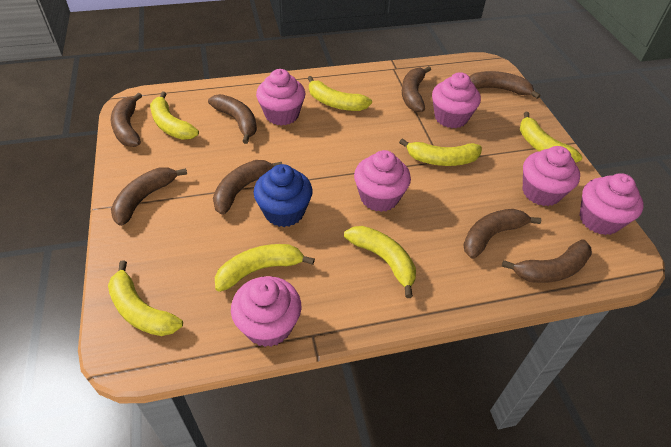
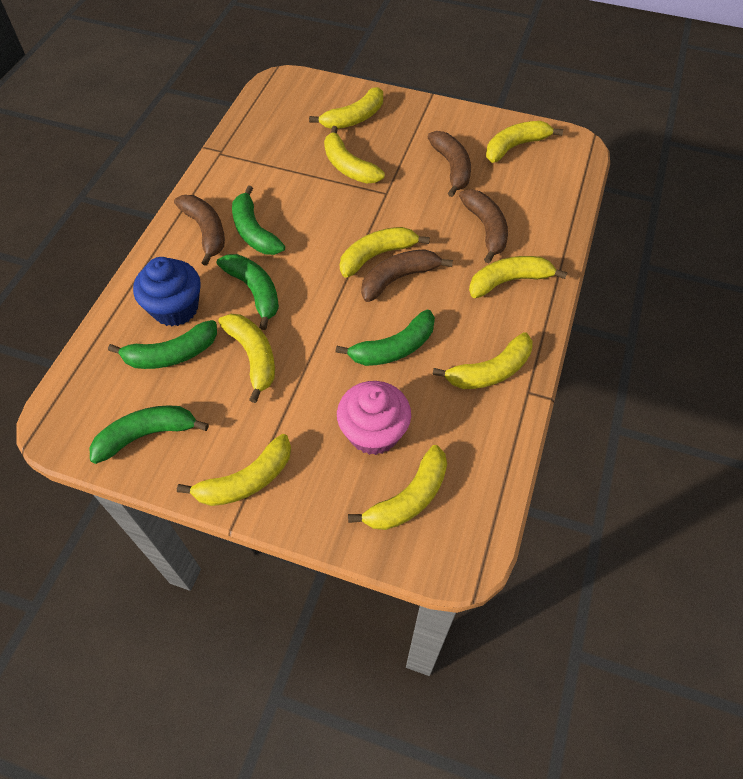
brown banana: 8 -> 4
green banana: 0 -> 5
pink cupcake: 6 -> 1
yellow banana: 7 -> 9

